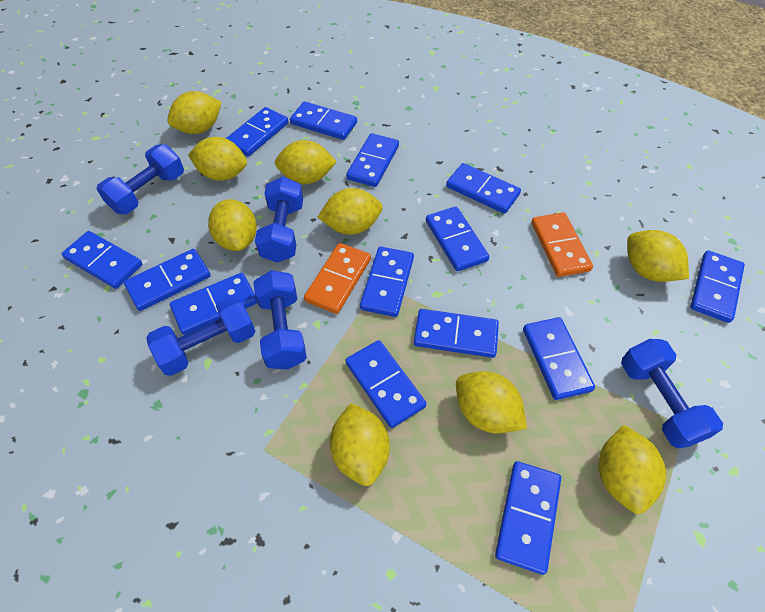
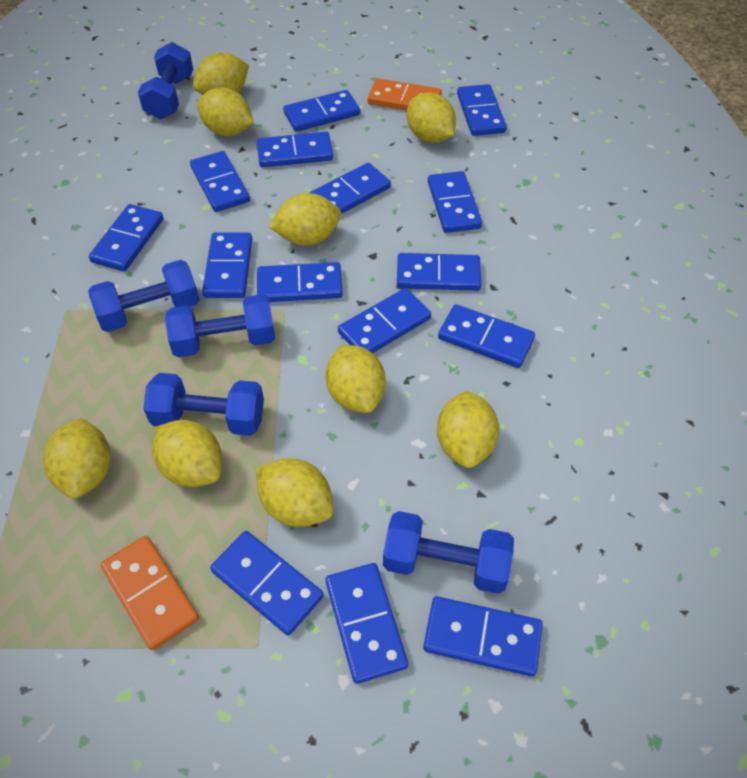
blue domino: 14 -> 15

